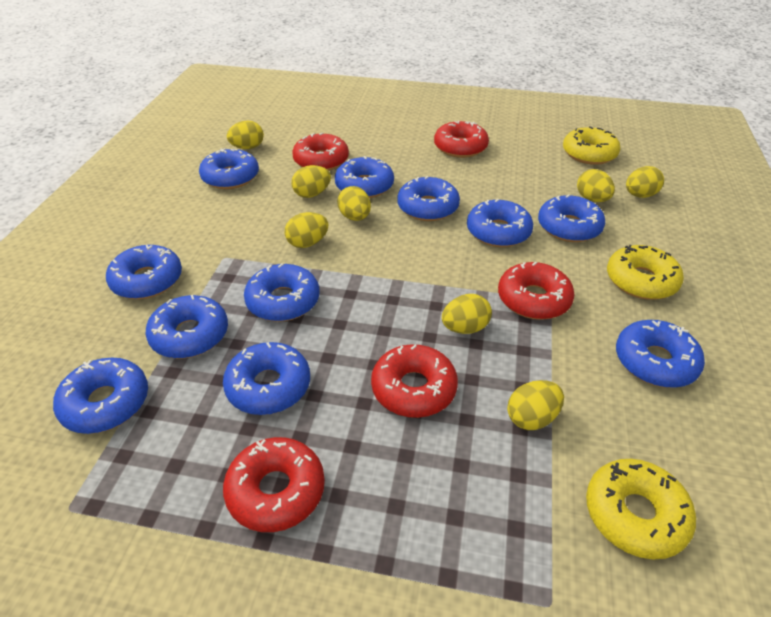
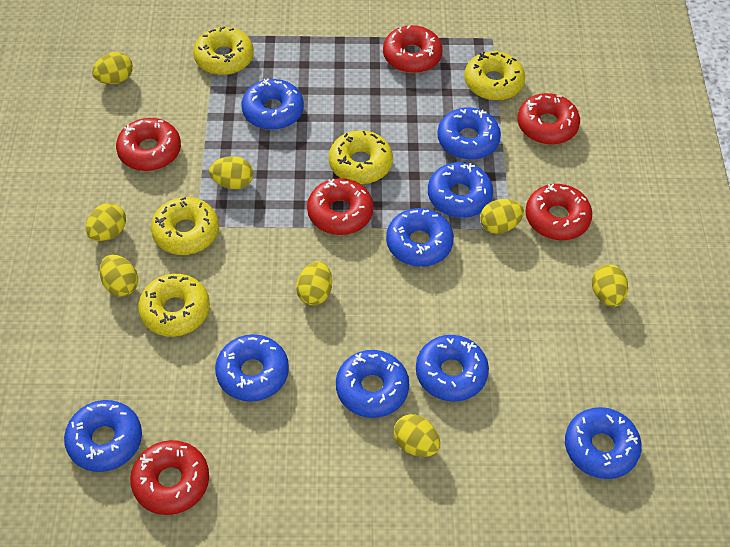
blue donut: 11 -> 9
red donut: 5 -> 6
yellow donut: 3 -> 5

